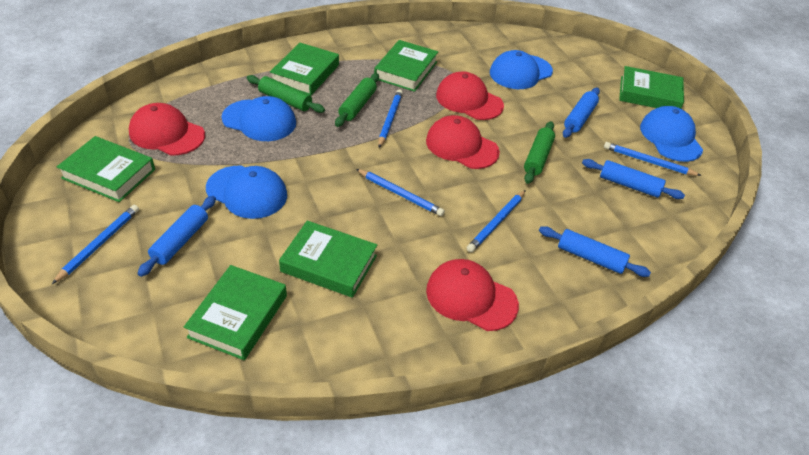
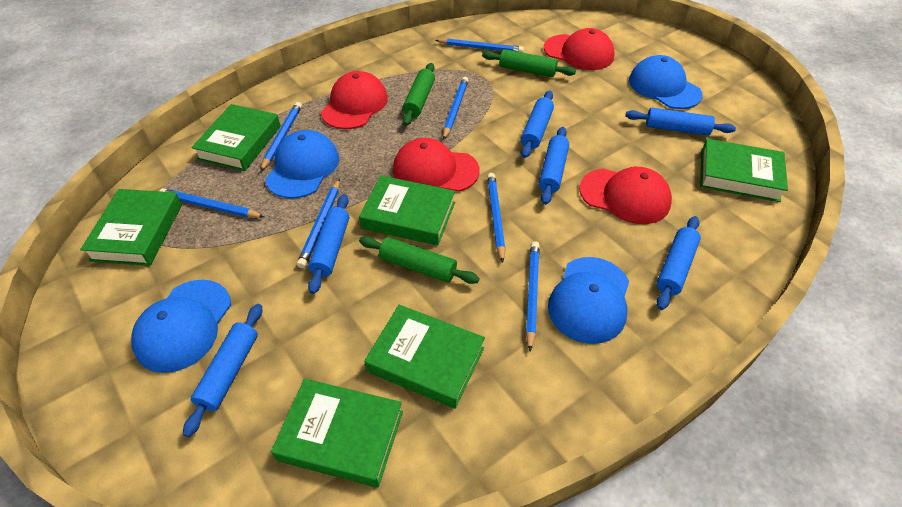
blue pencil: 5 -> 7
blue rolling pin: 4 -> 6

